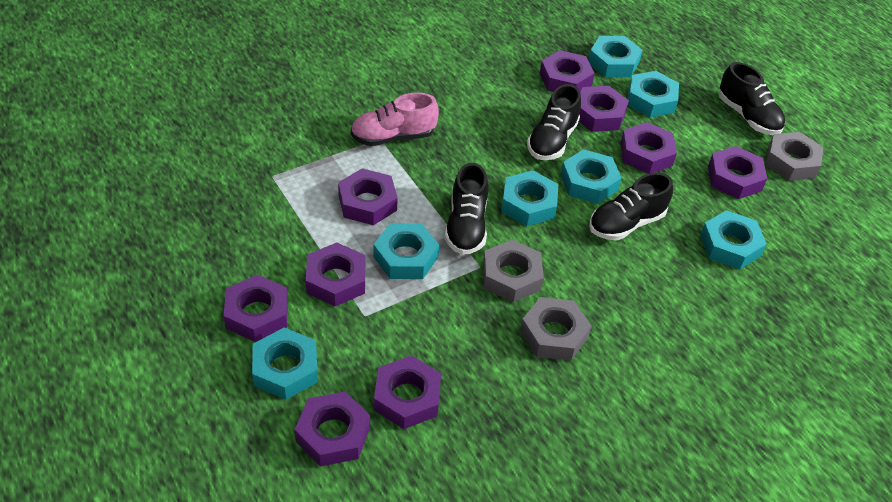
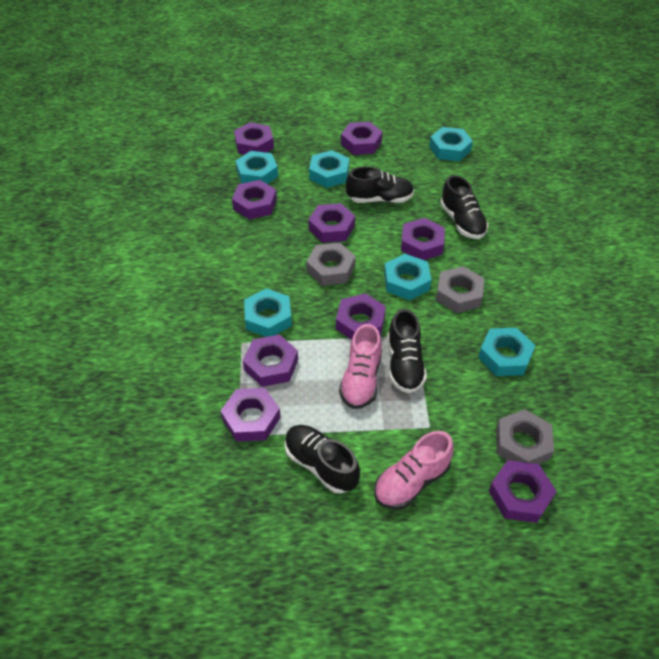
pink shoe: 1 -> 2
turquoise nut: 7 -> 6

